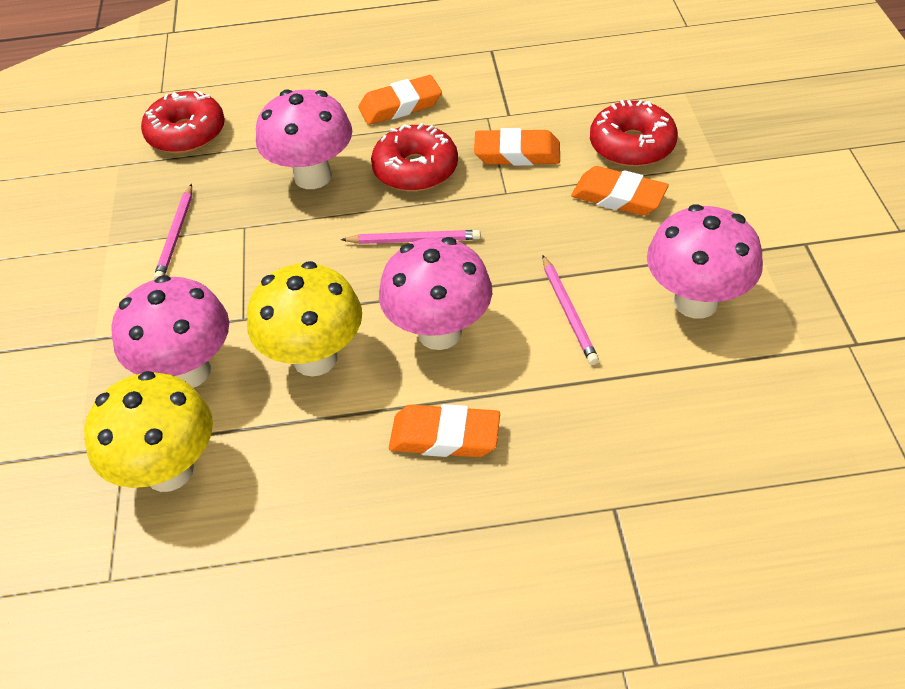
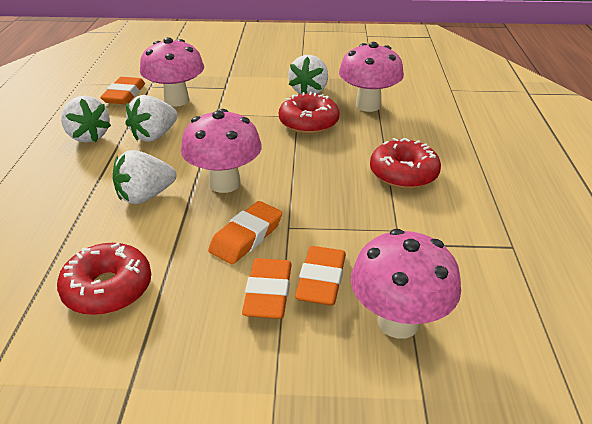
pink pencil: 3 -> 0
white strawberry: 0 -> 4
yellow mushroom: 2 -> 0

